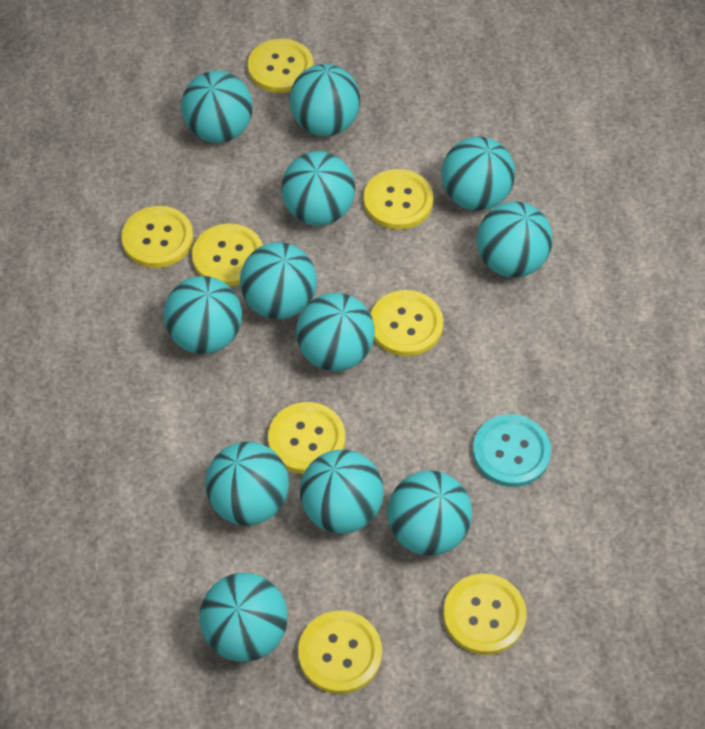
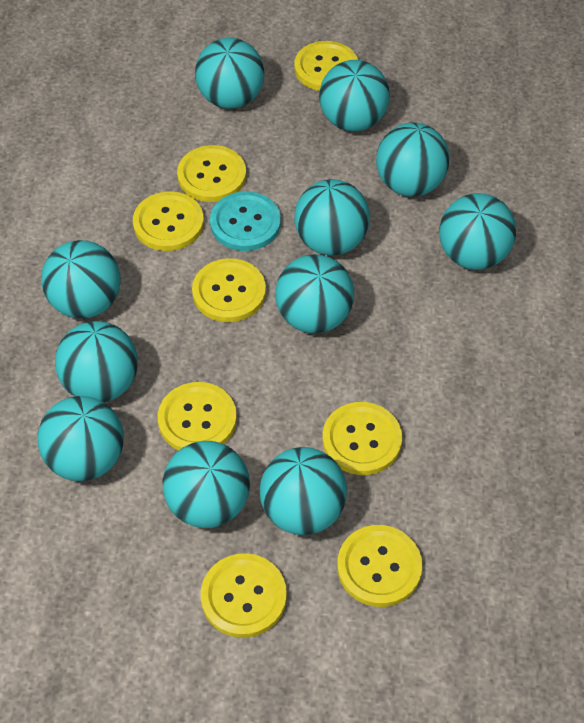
turquoise ball: 12 -> 11

